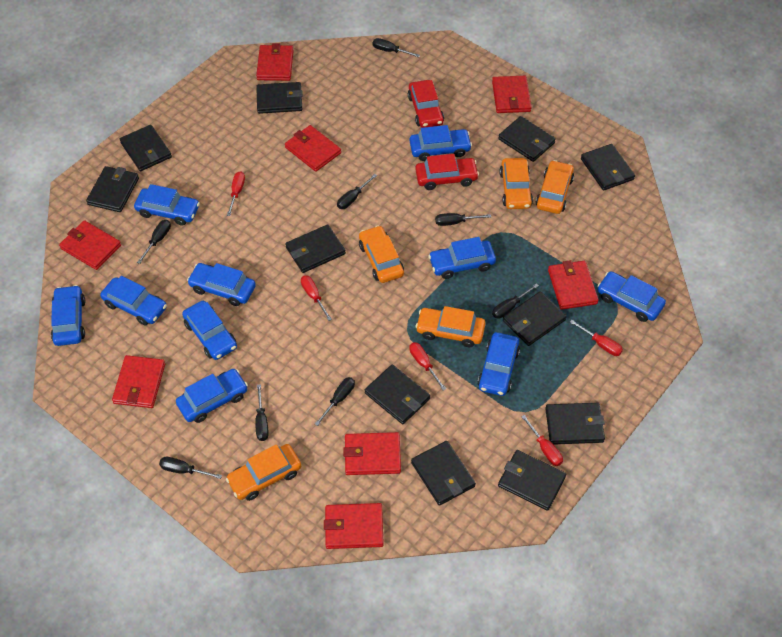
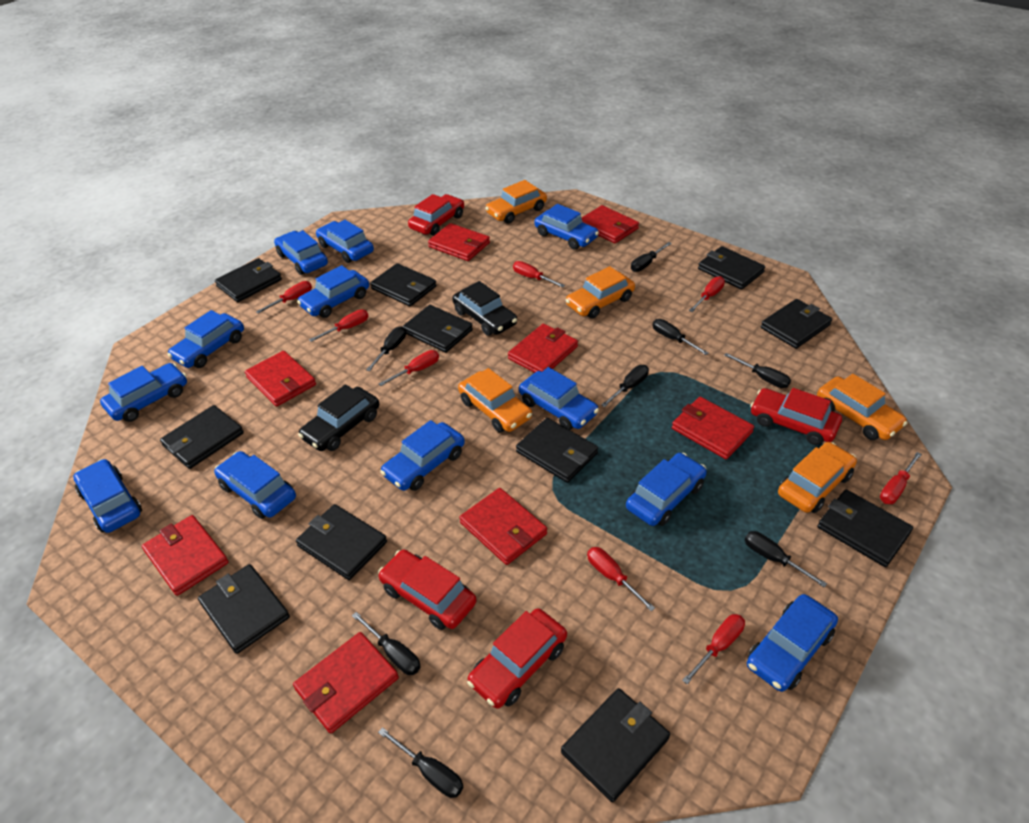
black car: 0 -> 2
blue car: 10 -> 12
red car: 2 -> 4
red screwdriver: 5 -> 8

